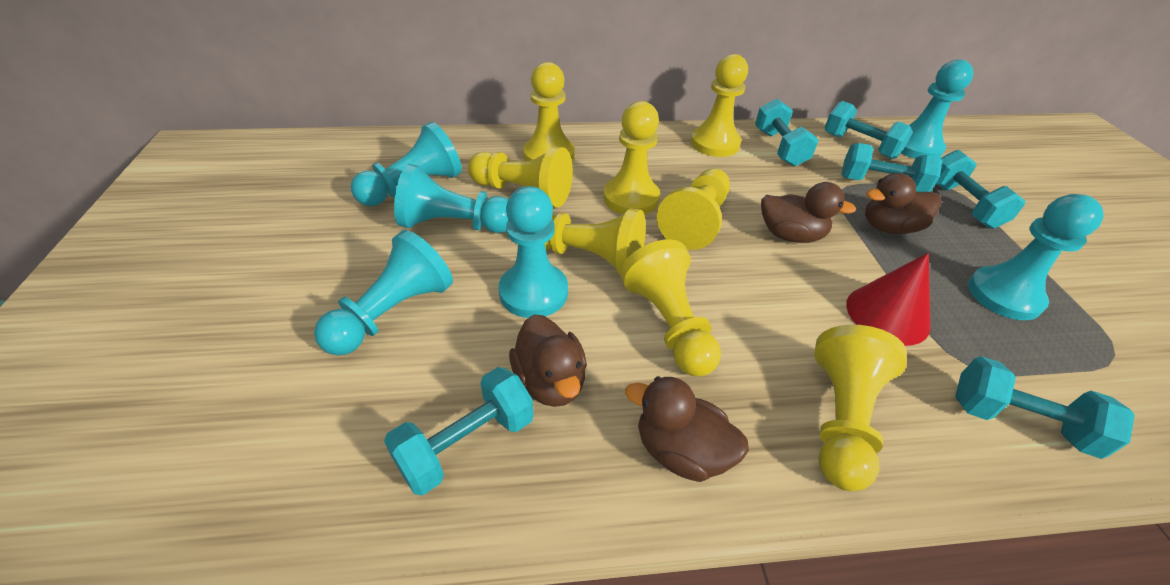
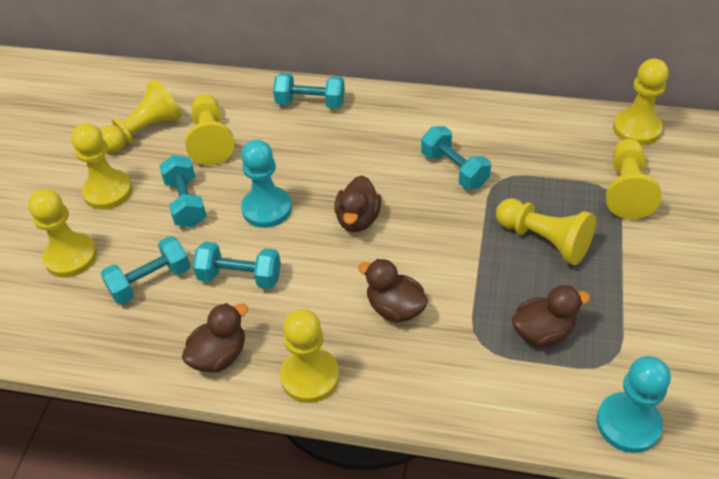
red cone: 1 -> 0
turquoise dumbbell: 6 -> 5
turquoise pawn: 6 -> 2

